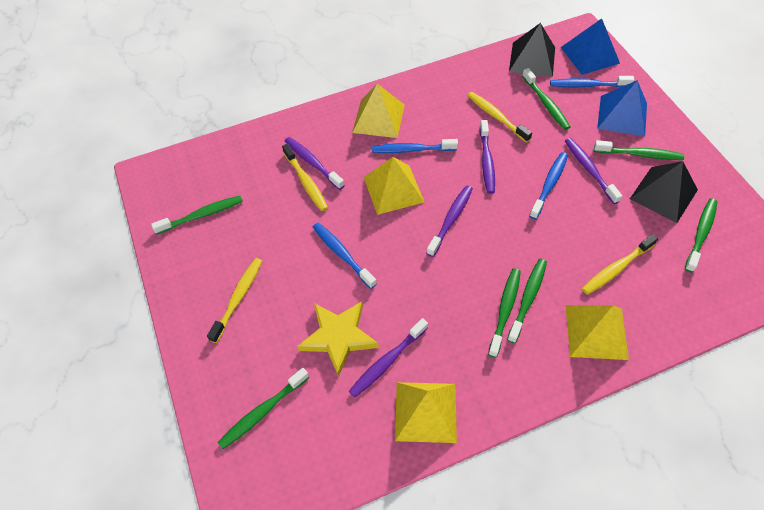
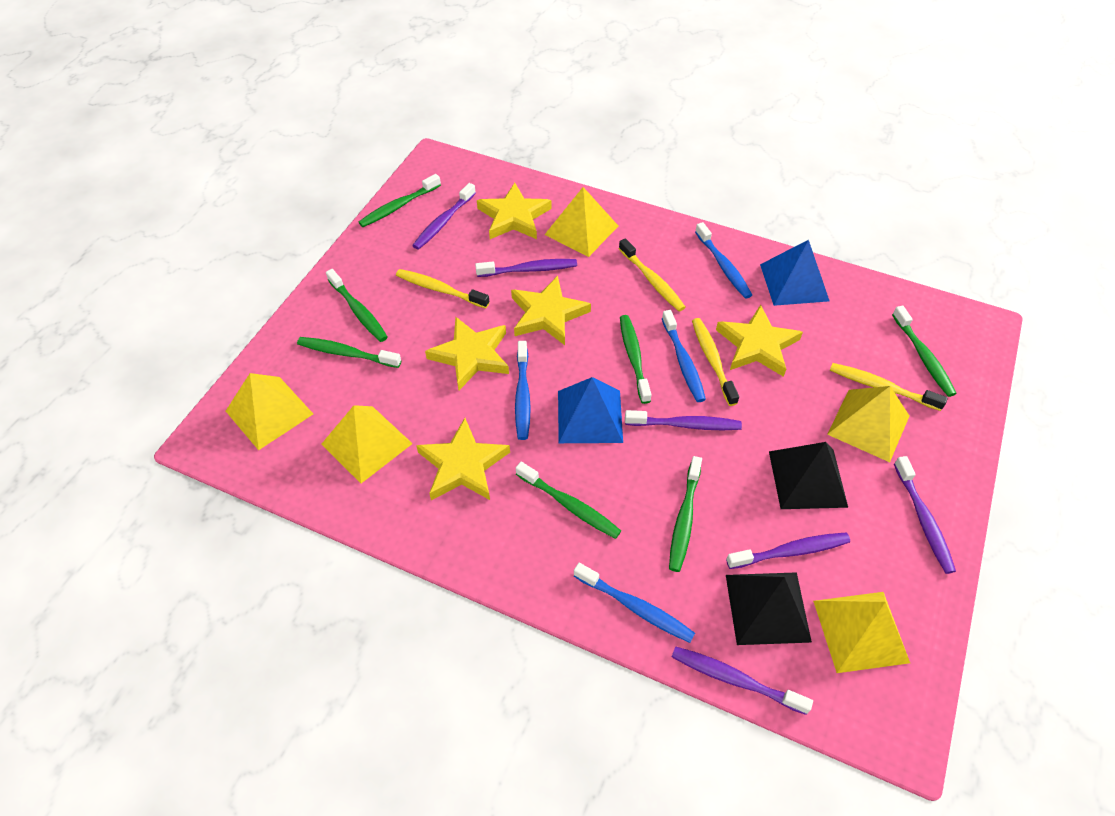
purple toothbrush: 5 -> 6
yellow pyramid: 4 -> 5
yellow star: 1 -> 5

